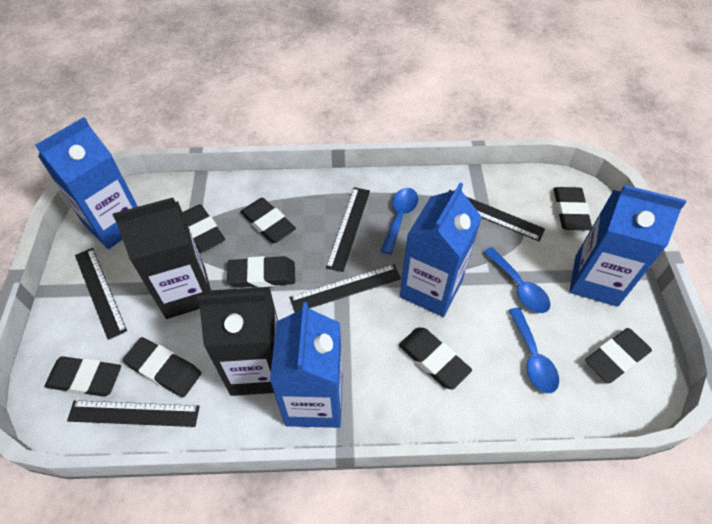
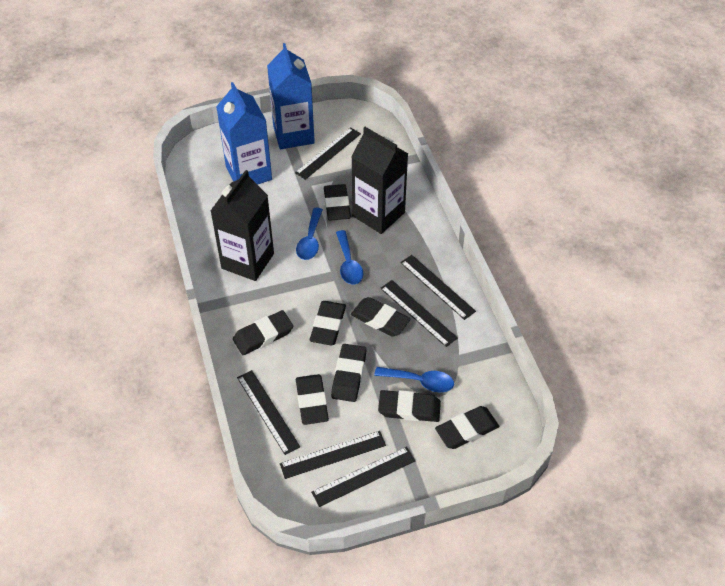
black ruler: 5 -> 6
blue carton: 4 -> 2

